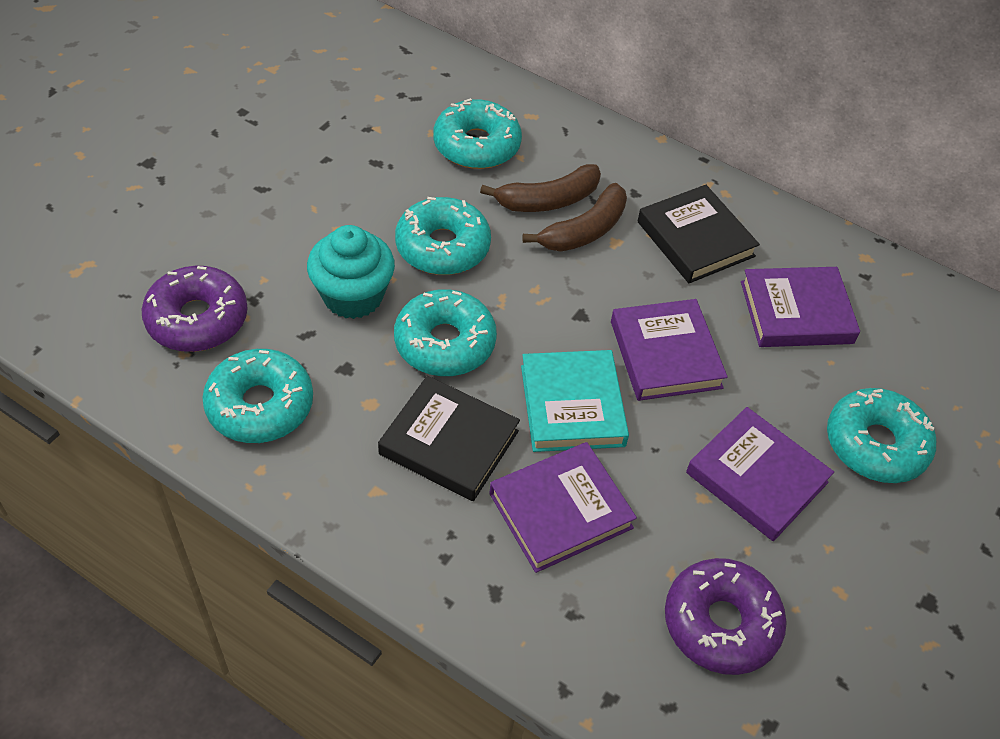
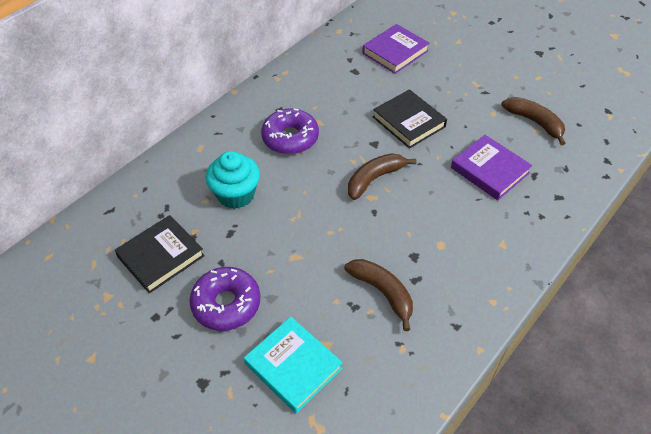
brown banana: 2 -> 3
purple book: 4 -> 2
turquoise donut: 5 -> 0

